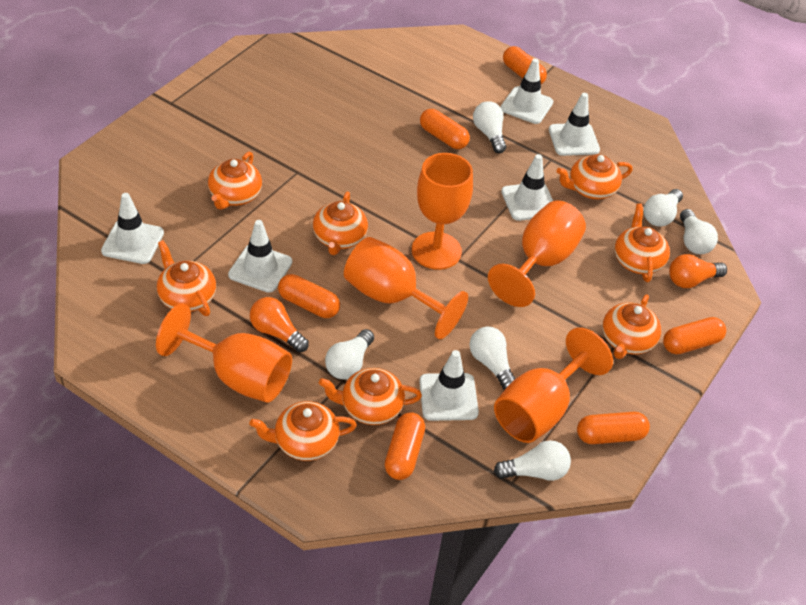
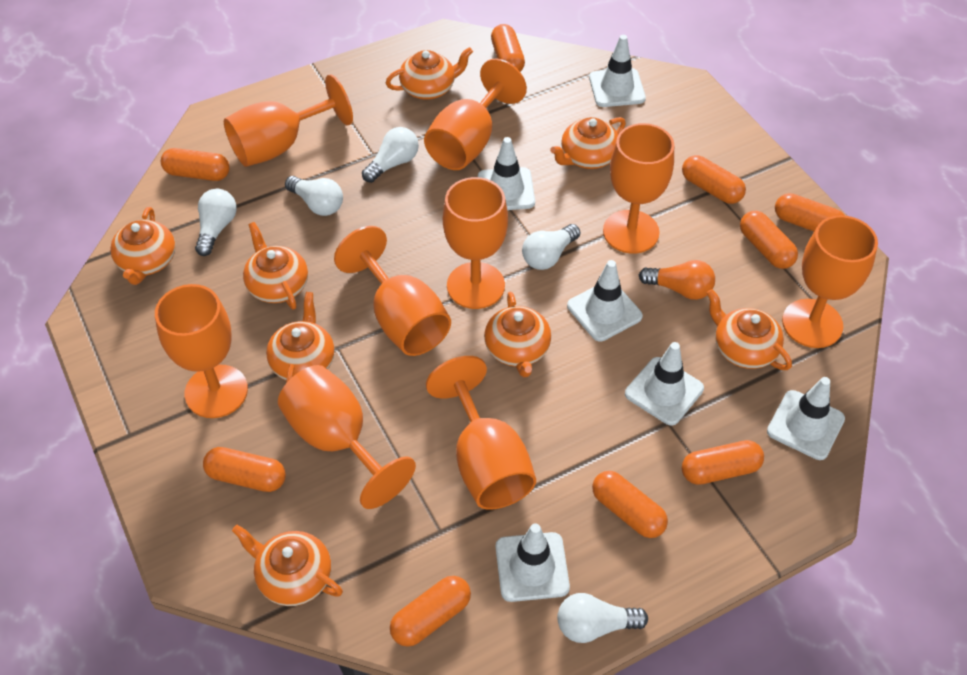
orange capsule: 6 -> 9
orange goblet: 5 -> 9
orange light bulb: 2 -> 1
white light bulb: 6 -> 5

